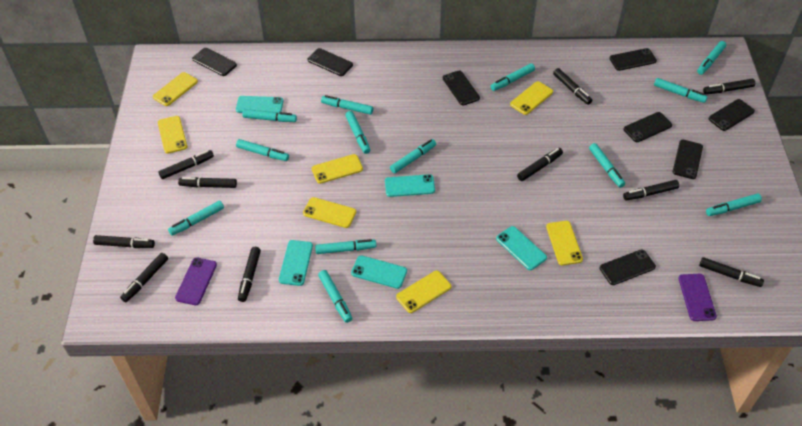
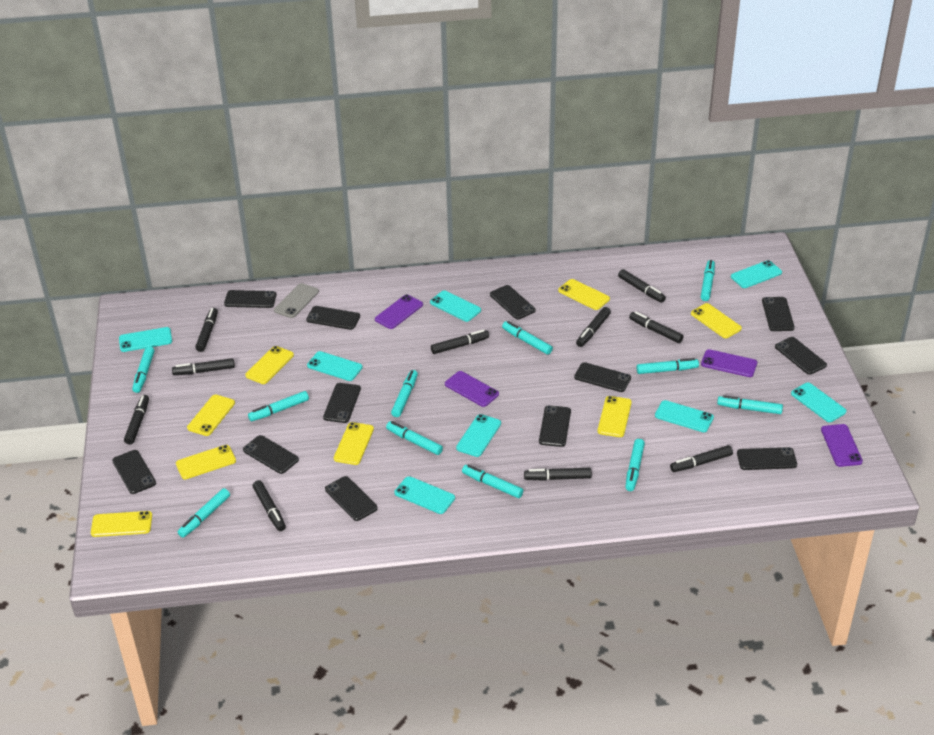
black phone: 8 -> 12
grey phone: 0 -> 1
purple phone: 2 -> 4
turquoise marker: 13 -> 11
turquoise phone: 5 -> 8
yellow phone: 7 -> 8

